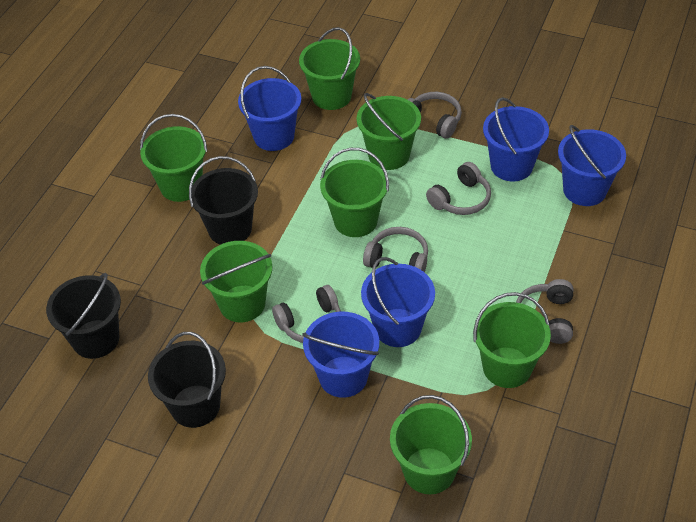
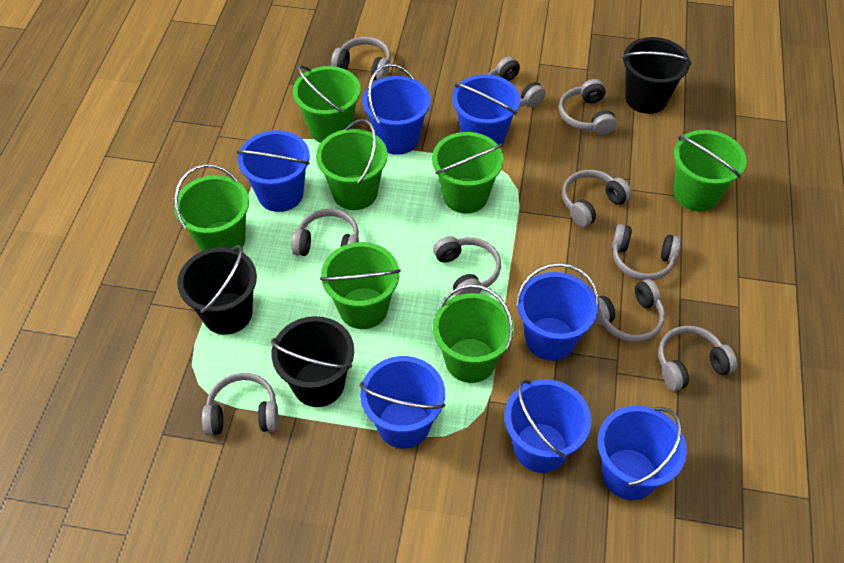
blue bucket: 5 -> 7
grey headphones: 5 -> 10

